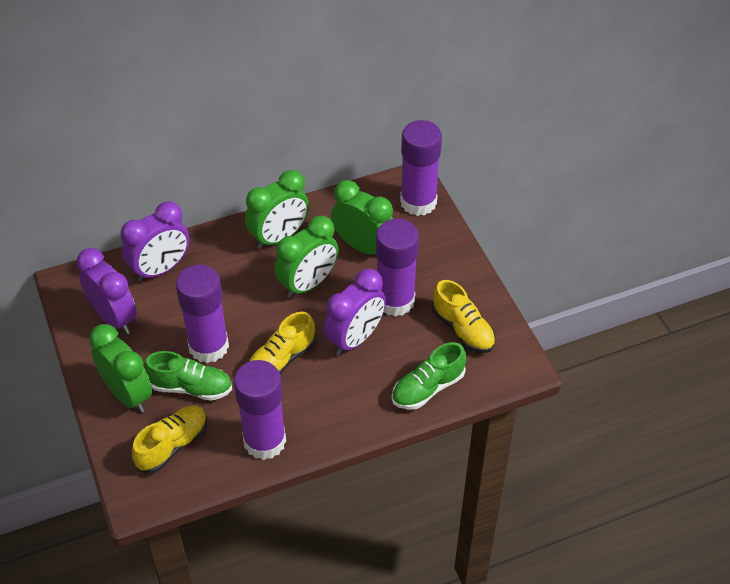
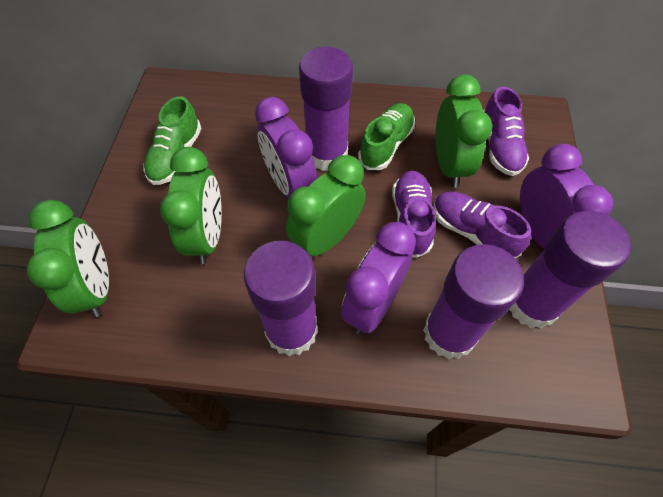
purple shoe: 0 -> 3
yellow shoe: 3 -> 0

